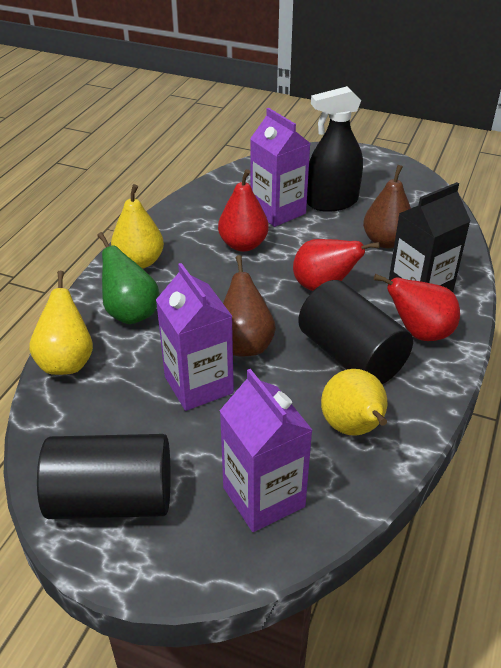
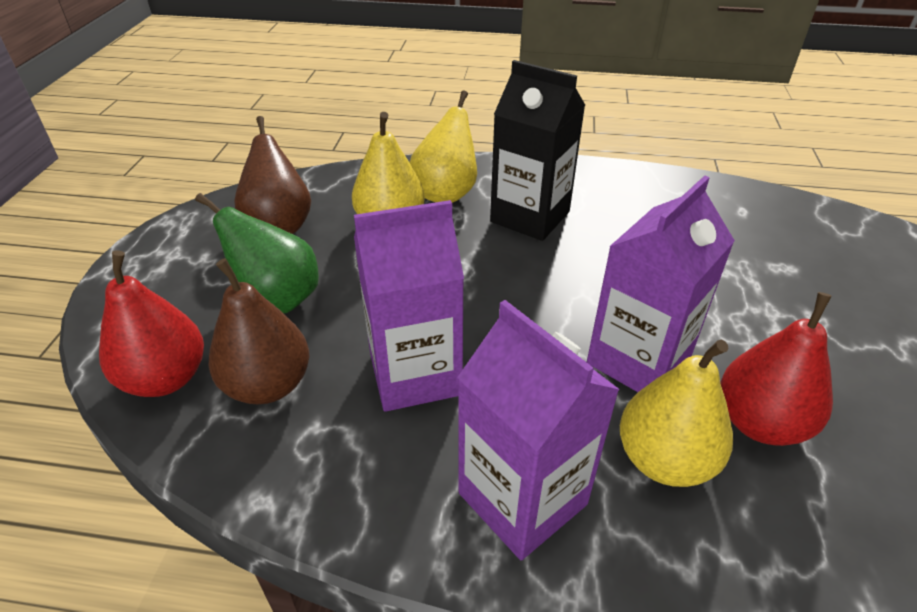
black cylinder: 2 -> 0
black spray bottle: 1 -> 0
red pear: 3 -> 2

